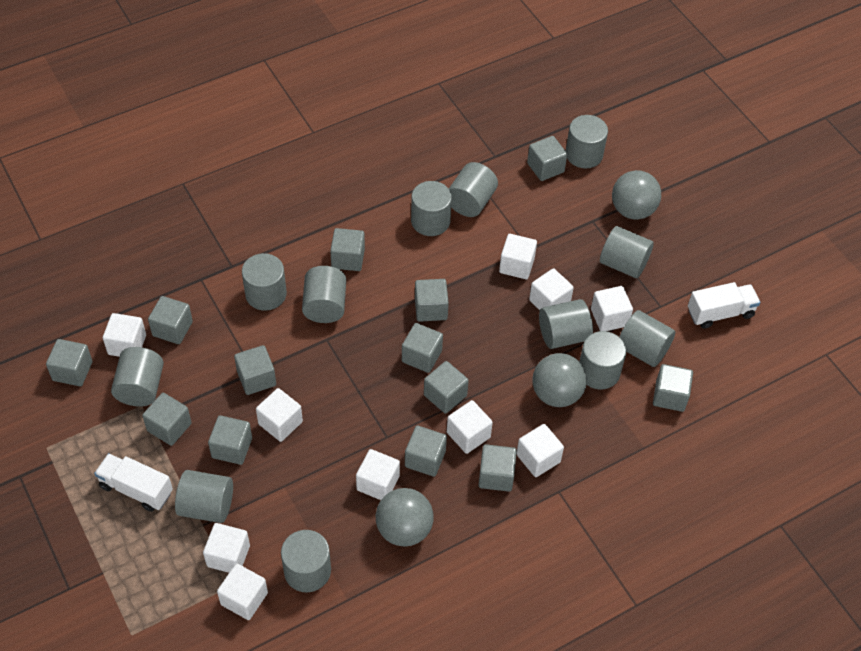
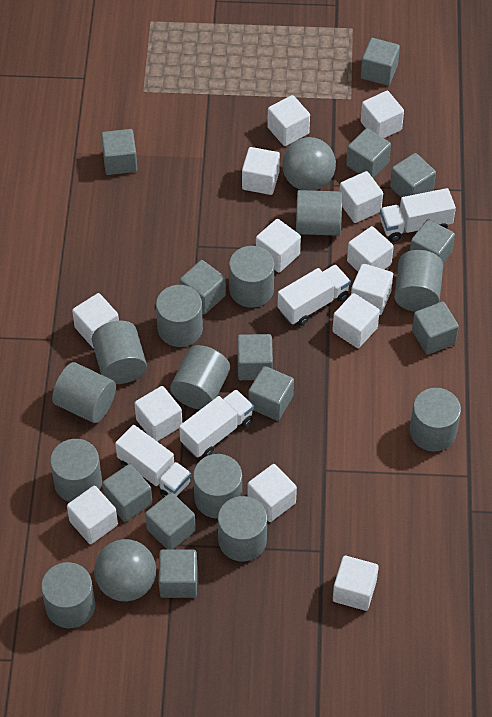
grey ball: 3 -> 2
grey cube: 13 -> 12
white cube: 10 -> 13
white truck: 2 -> 4

